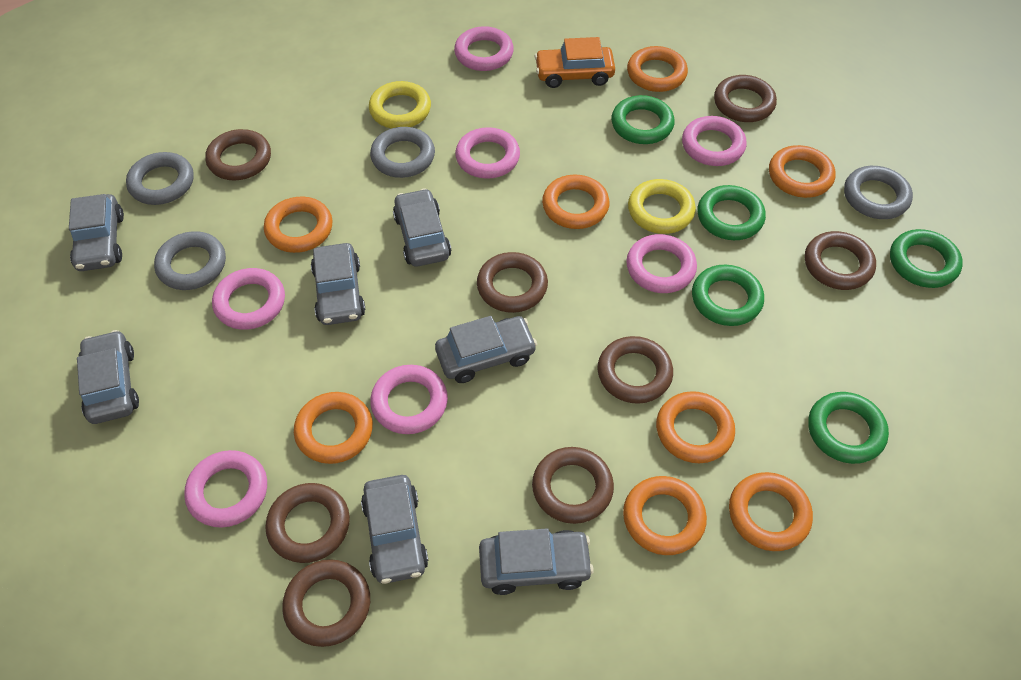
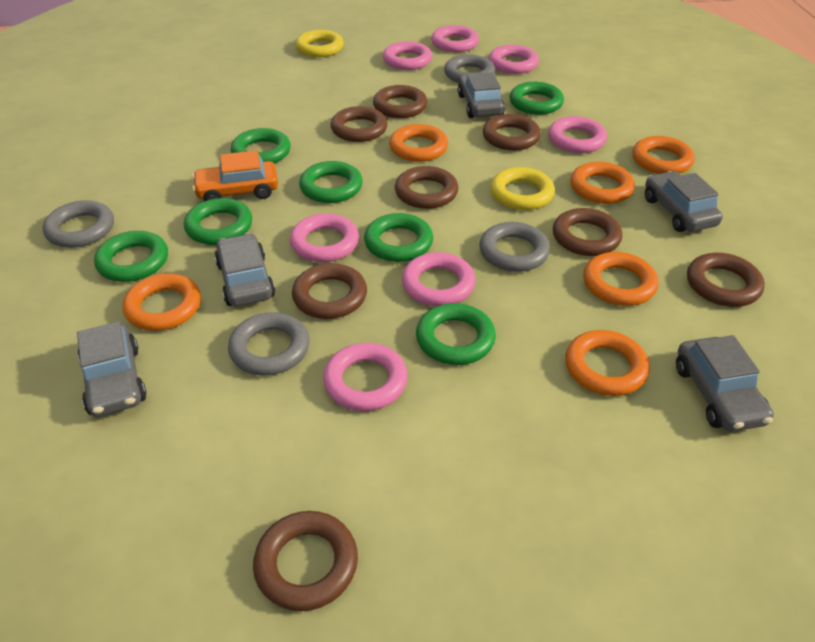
green ring: 5 -> 7
grey car: 7 -> 5
orange ring: 8 -> 6

